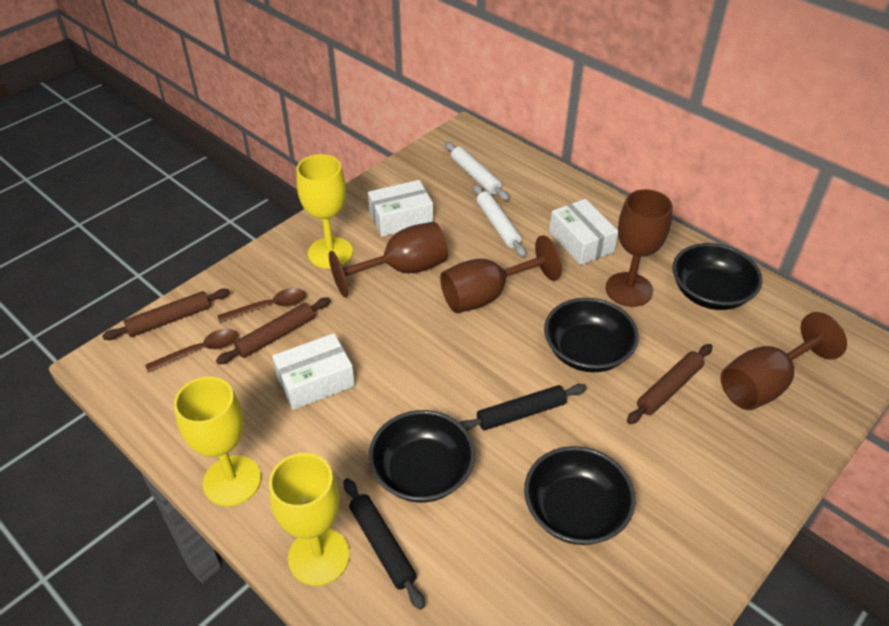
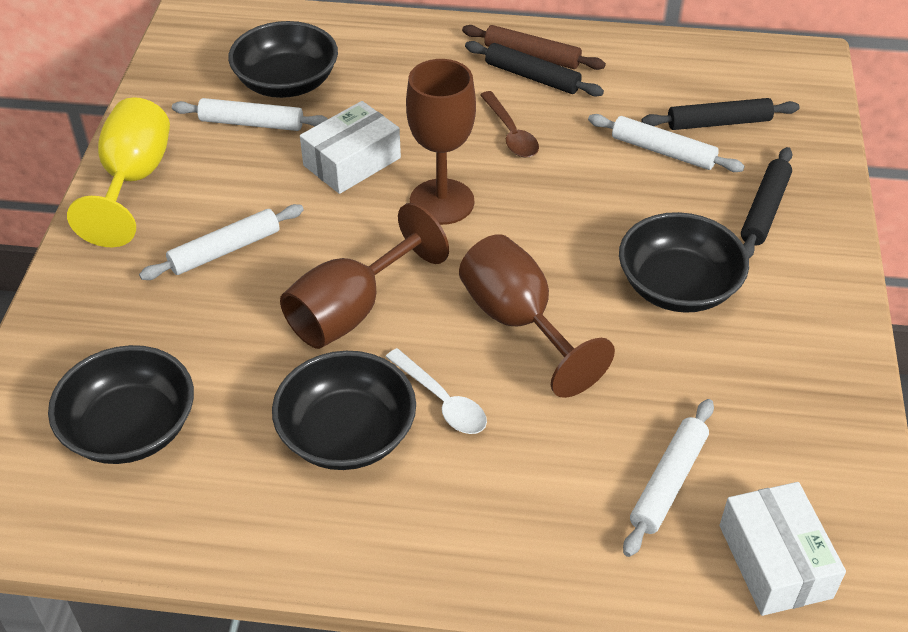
black rolling pin: 2 -> 3
brown goblet: 4 -> 3
brown rolling pin: 3 -> 1
brown spoon: 2 -> 1
white box: 3 -> 2
white rolling pin: 2 -> 4
white spoon: 0 -> 1
yellow goblet: 3 -> 1

